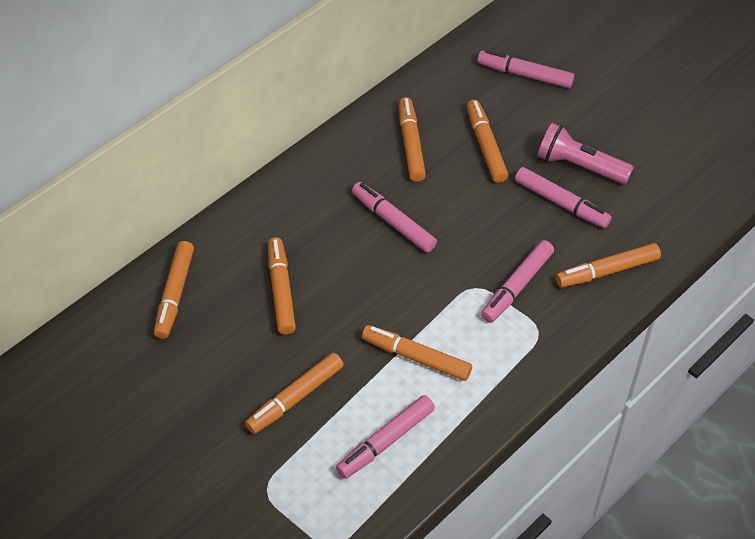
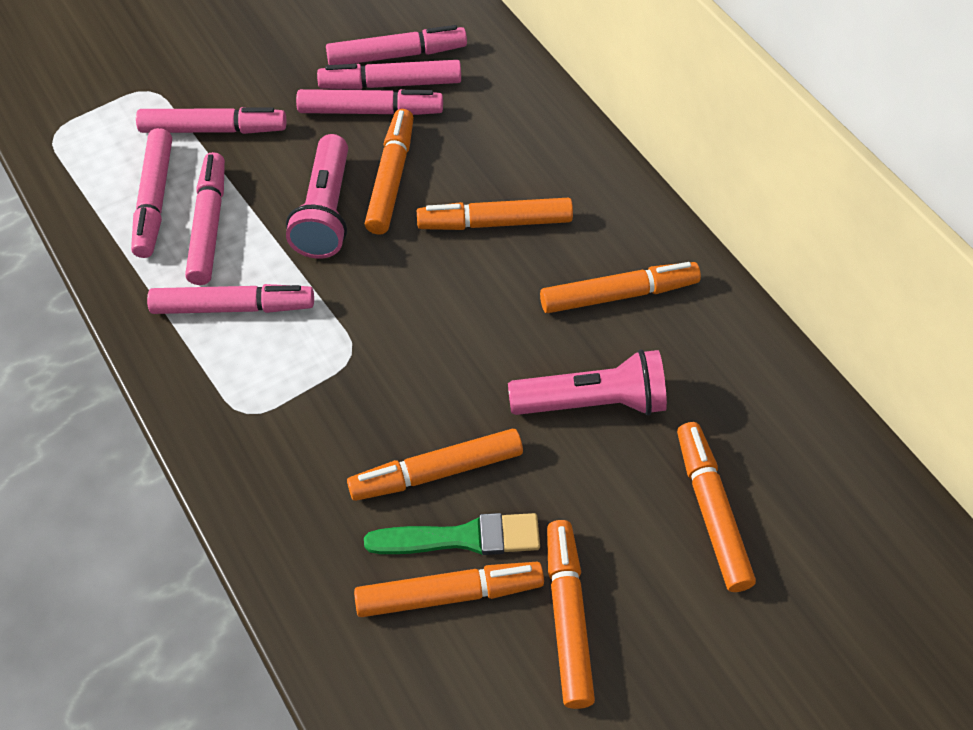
green brush: 0 -> 1
pink flashlight: 1 -> 2
pink marker: 5 -> 7

